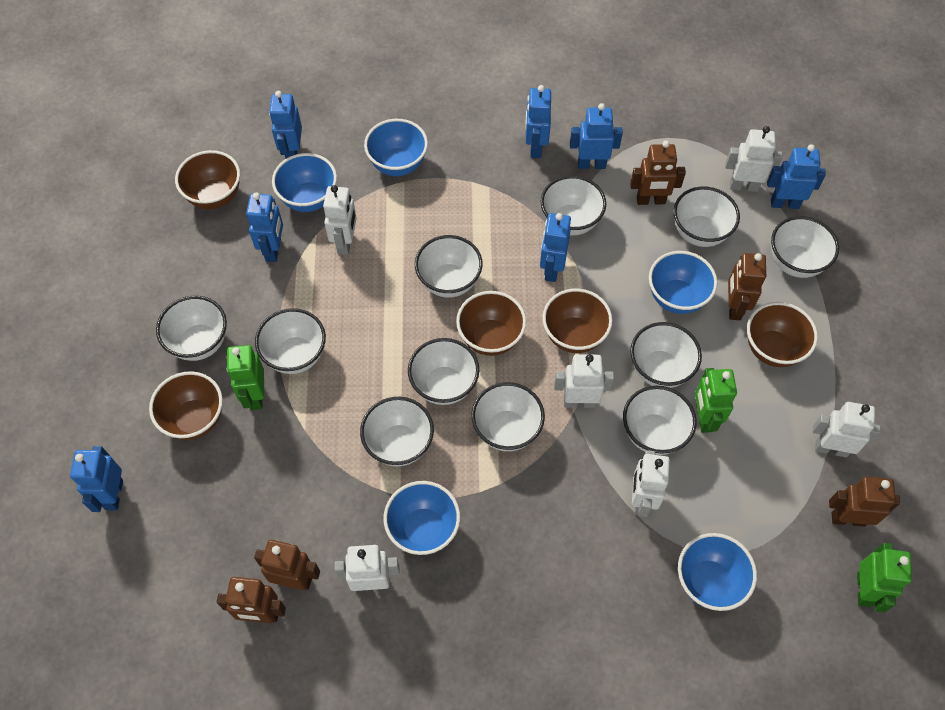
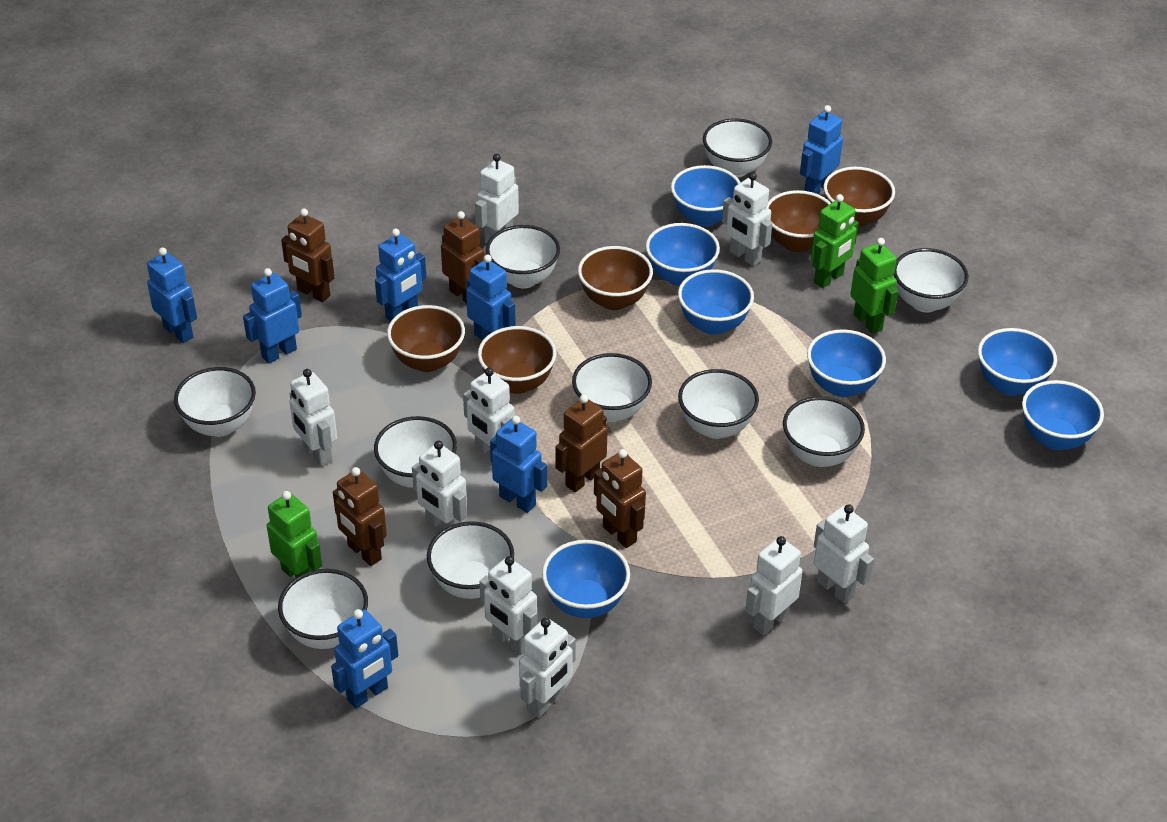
blue bowl: 5 -> 7
white bowl: 11 -> 10
white robot: 6 -> 9

